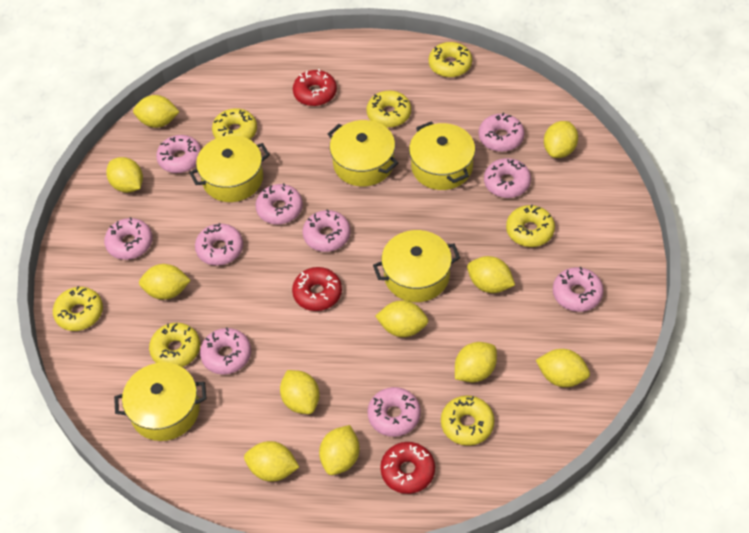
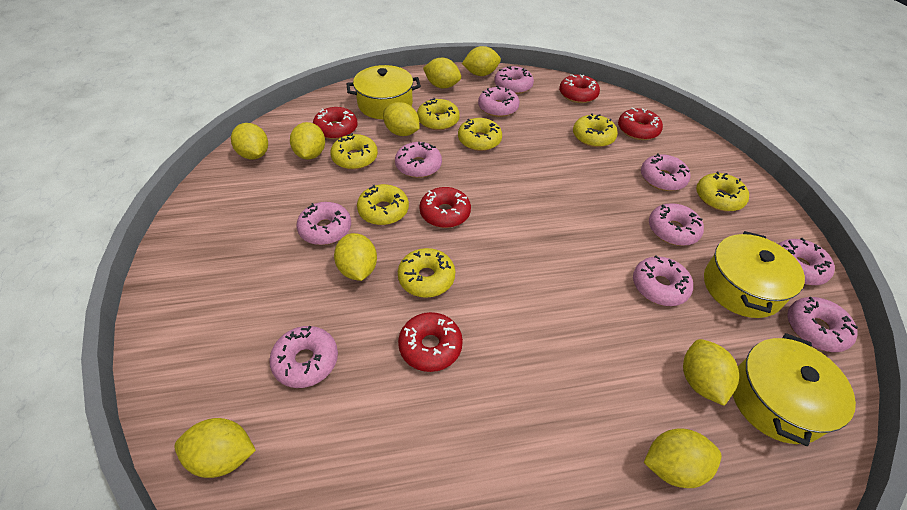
red donut: 3 -> 5
yellow lemon: 11 -> 9
yellow pot: 5 -> 3

